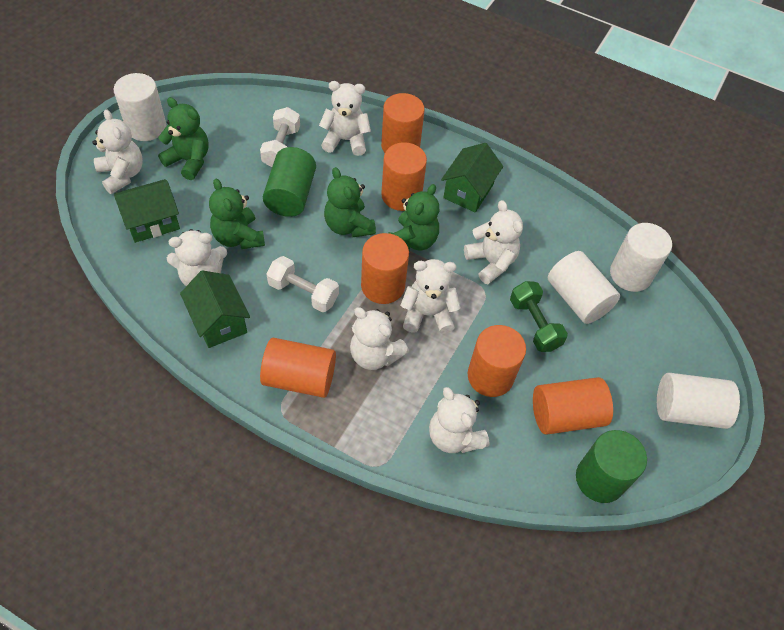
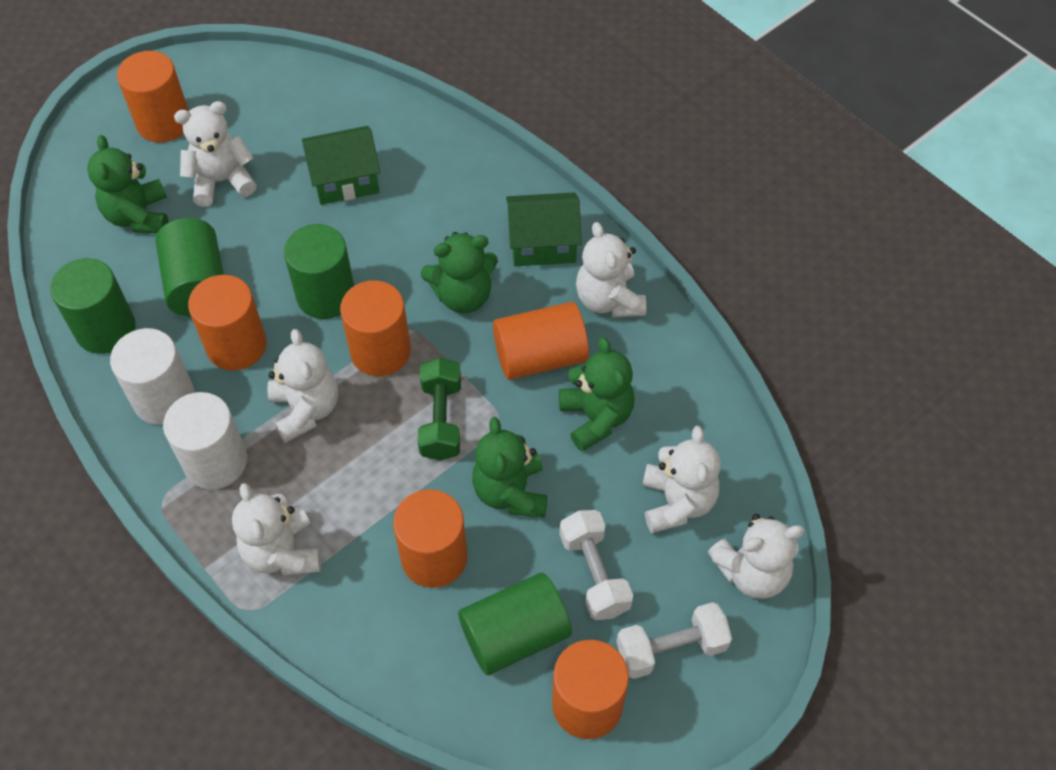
green cylinder: 2 -> 4
green house: 3 -> 2
white cylinder: 4 -> 2
white teddy bear: 7 -> 6

